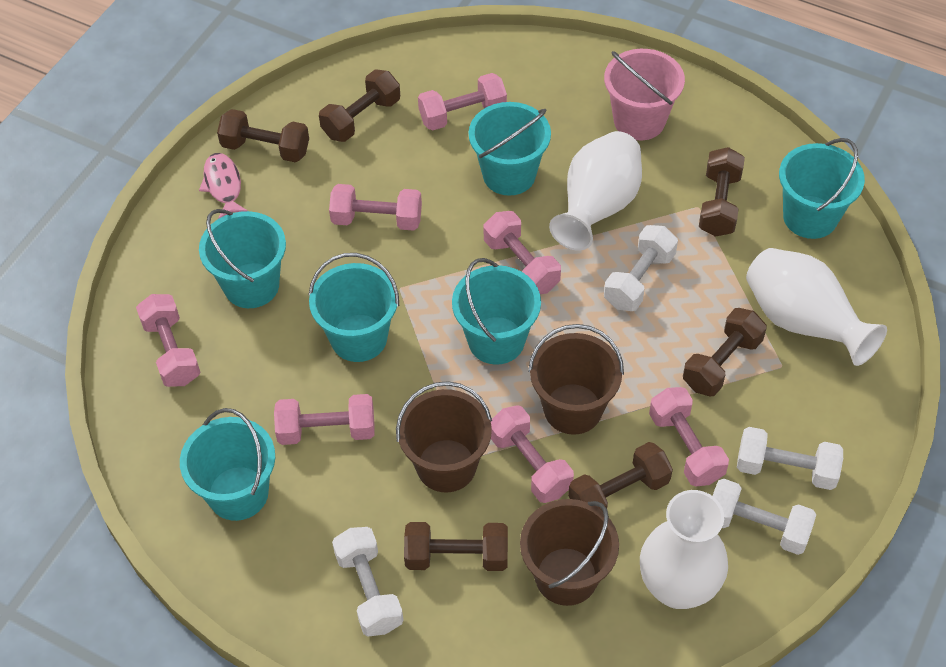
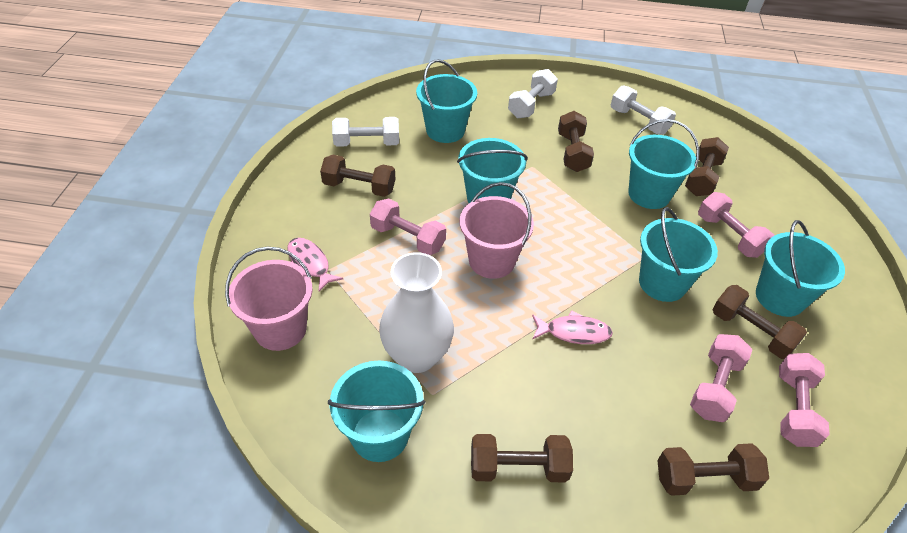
brown bucket: 3 -> 0
pink bucket: 1 -> 2
pink dumbbell: 7 -> 4
pink fish: 1 -> 2
white dumbbell: 4 -> 3
white vase: 3 -> 1

